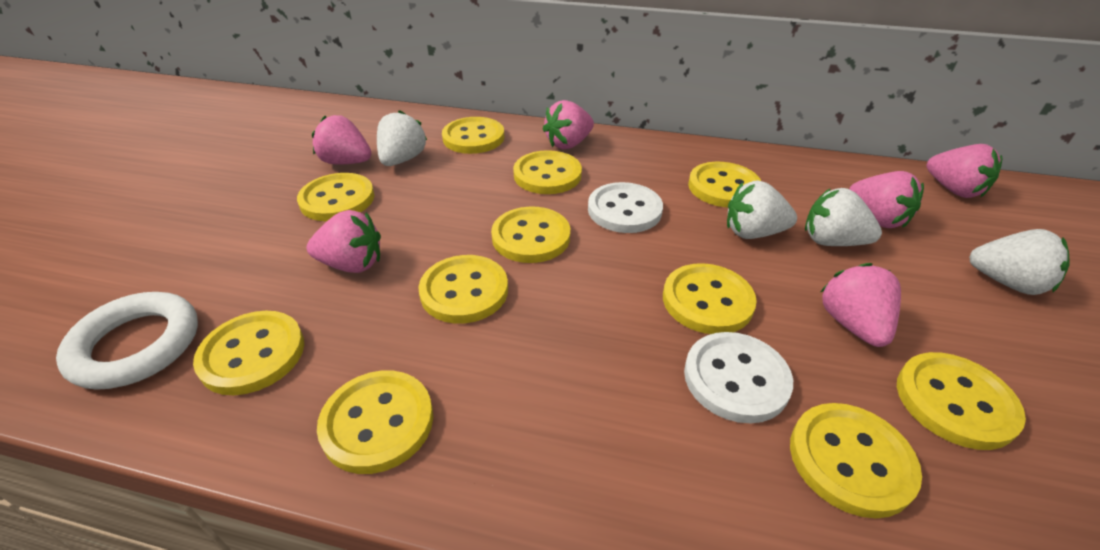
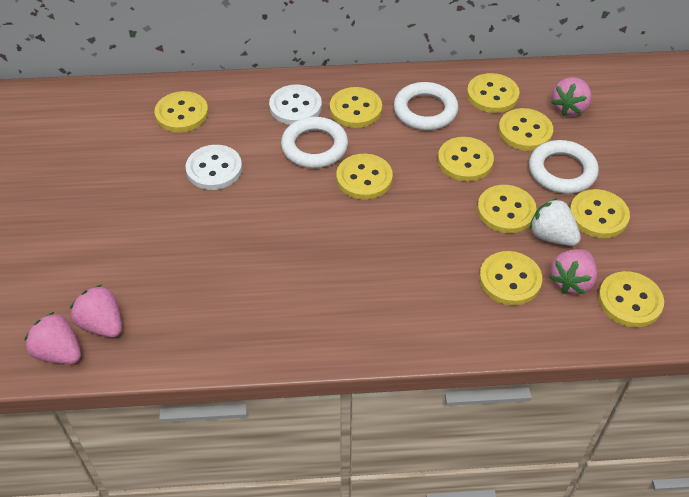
pink strawberry: 6 -> 4
white ring: 1 -> 3
white strawberry: 4 -> 1
yellow button: 11 -> 10

